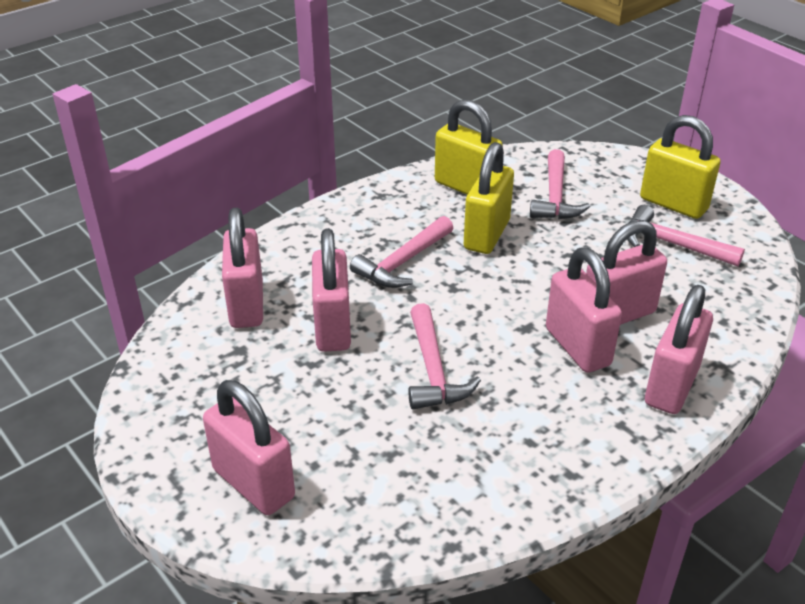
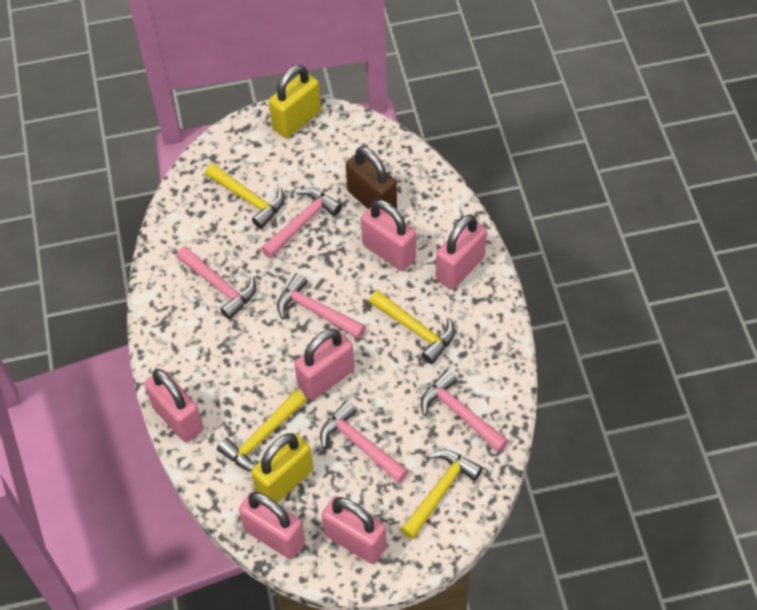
brown padlock: 0 -> 1
pink hammer: 4 -> 5
yellow hammer: 0 -> 4
yellow padlock: 3 -> 2

